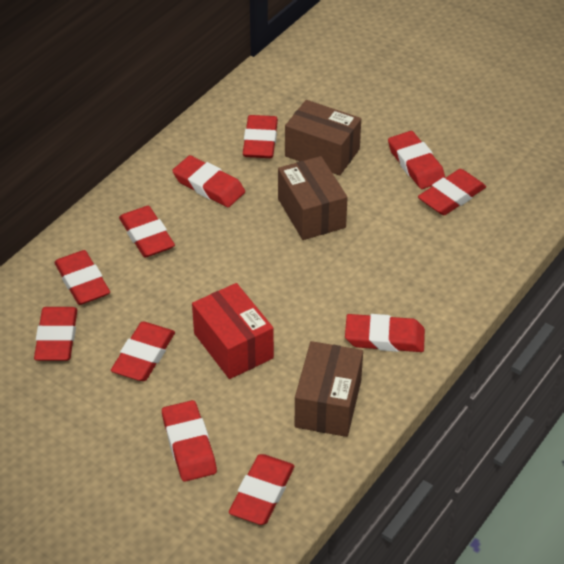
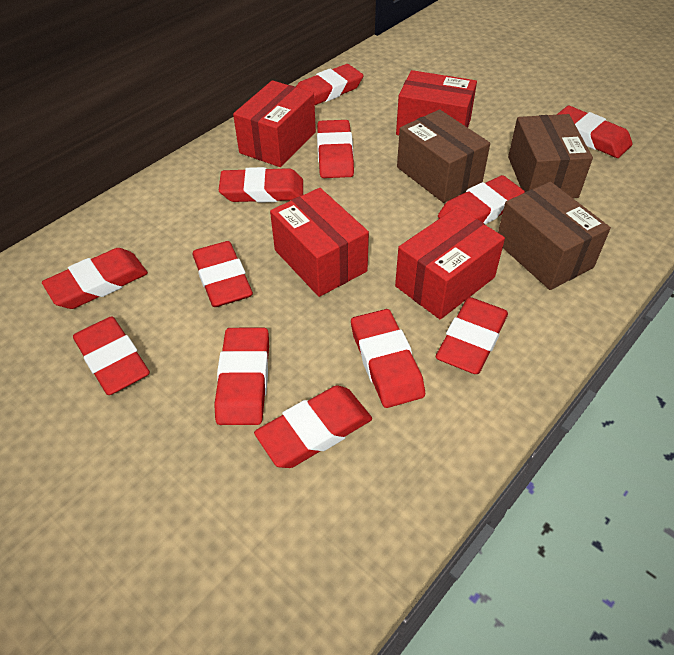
red box: 1 -> 4
red eraser: 11 -> 12

